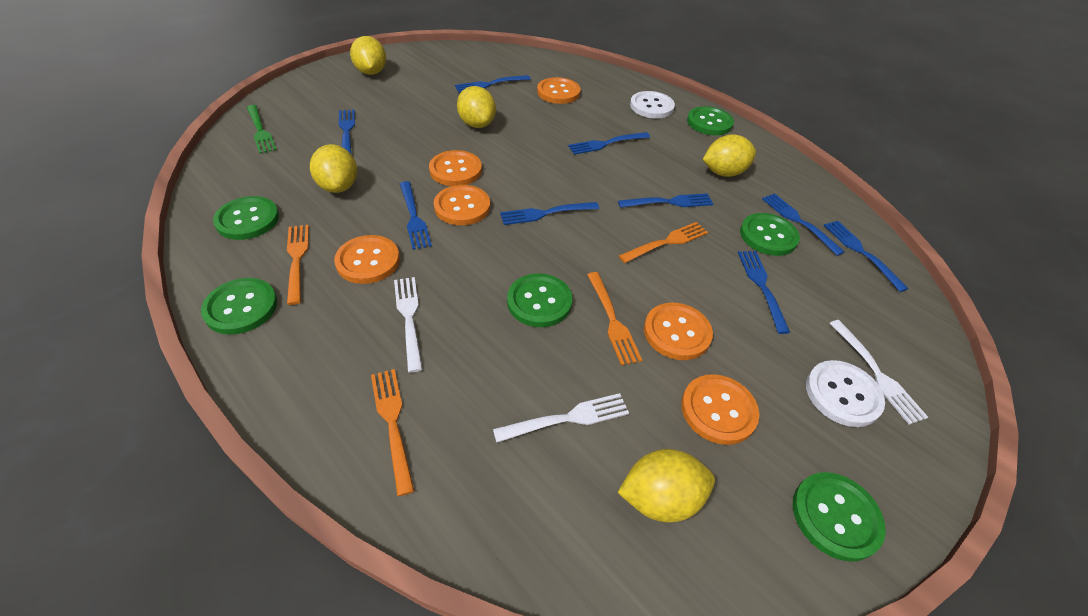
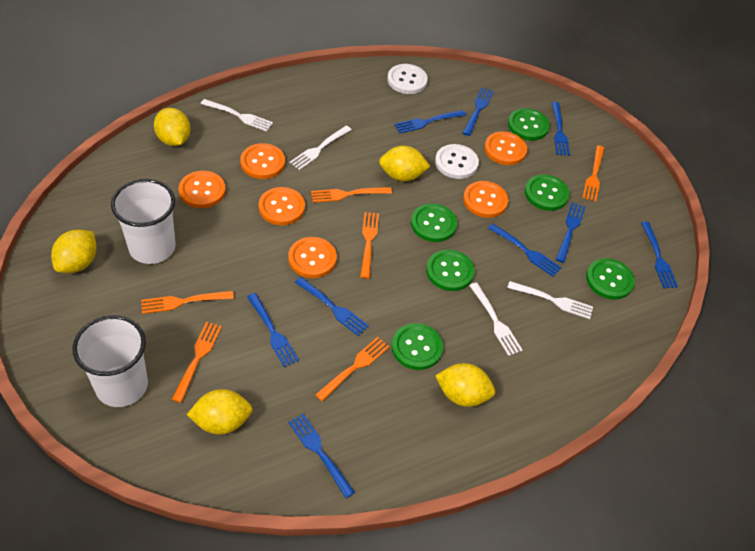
green fork: 1 -> 0
orange fork: 4 -> 6
white cup: 0 -> 2
white fork: 3 -> 4

